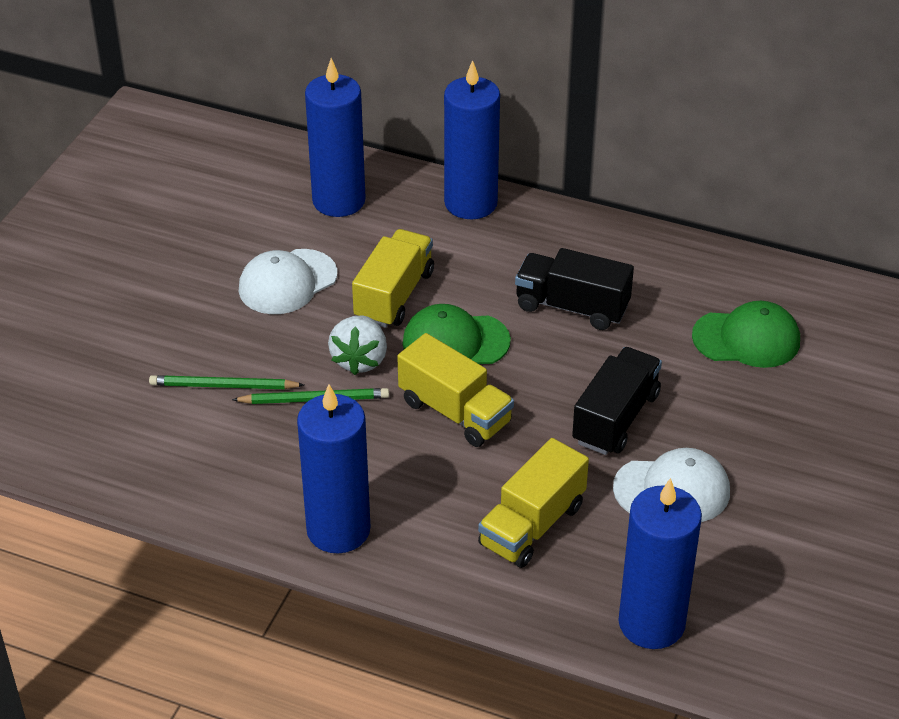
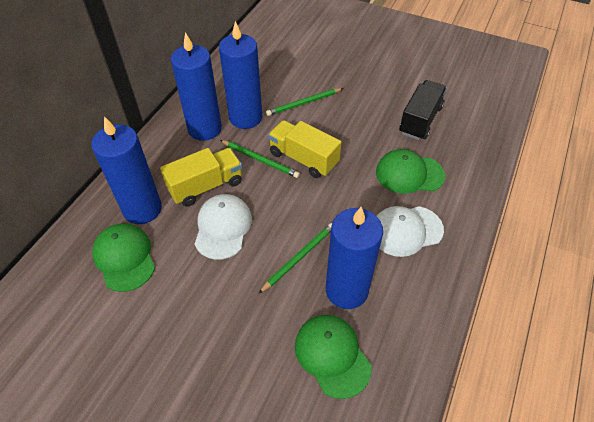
black truck: 2 -> 1
green cap: 2 -> 3
green pencil: 2 -> 3
white strawberry: 1 -> 0
yellow truck: 3 -> 2

